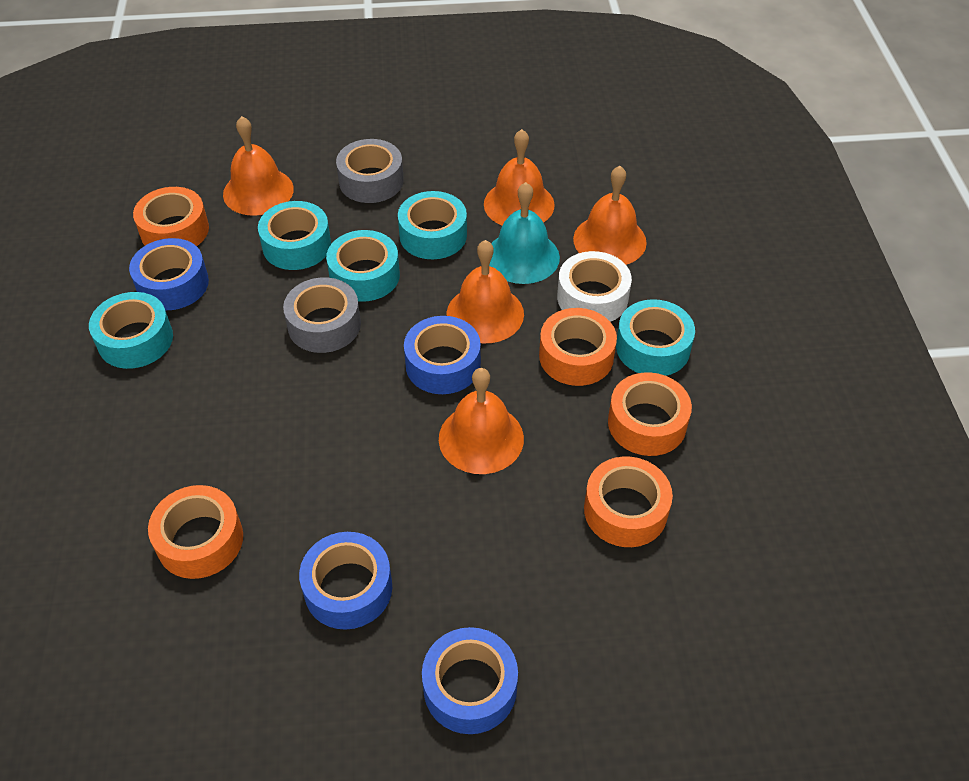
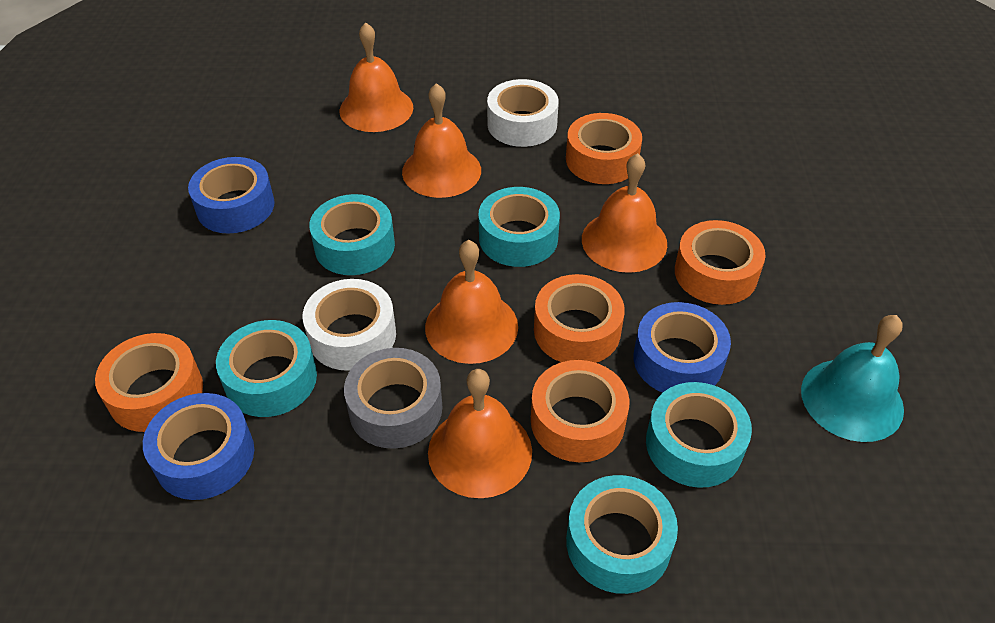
blue tape: 4 -> 3
grey tape: 2 -> 1
white tape: 1 -> 2

